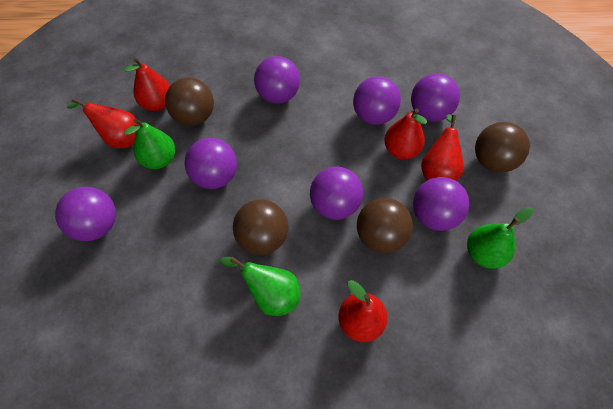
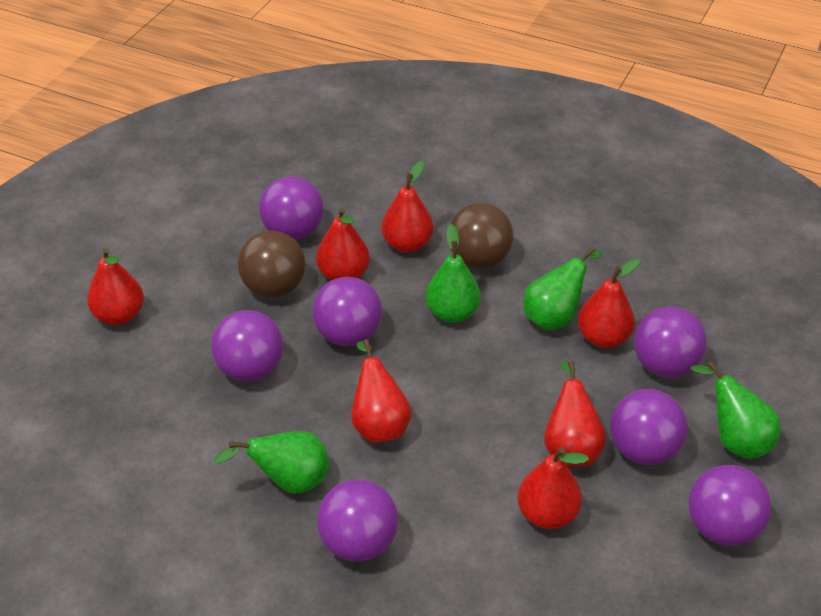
brown ball: 4 -> 2
green pear: 3 -> 4
red pear: 5 -> 7

